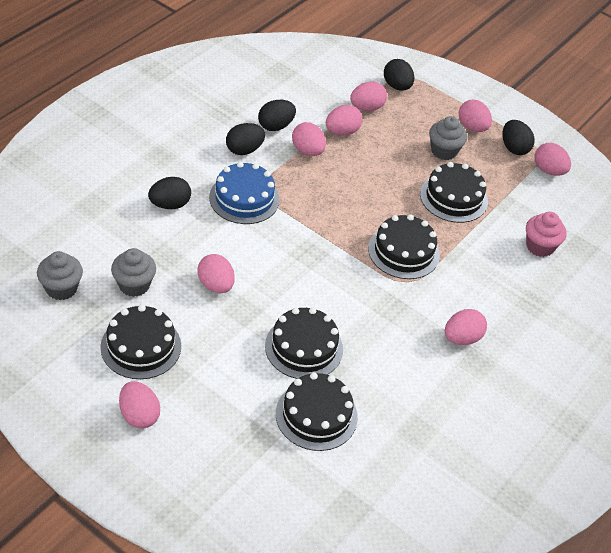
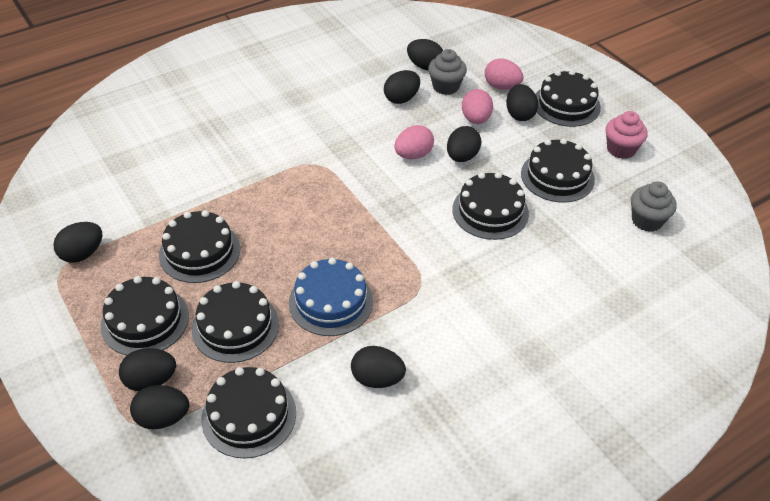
black cake: 5 -> 7
black egg: 5 -> 8
grey cupcake: 3 -> 2
pink egg: 8 -> 3

